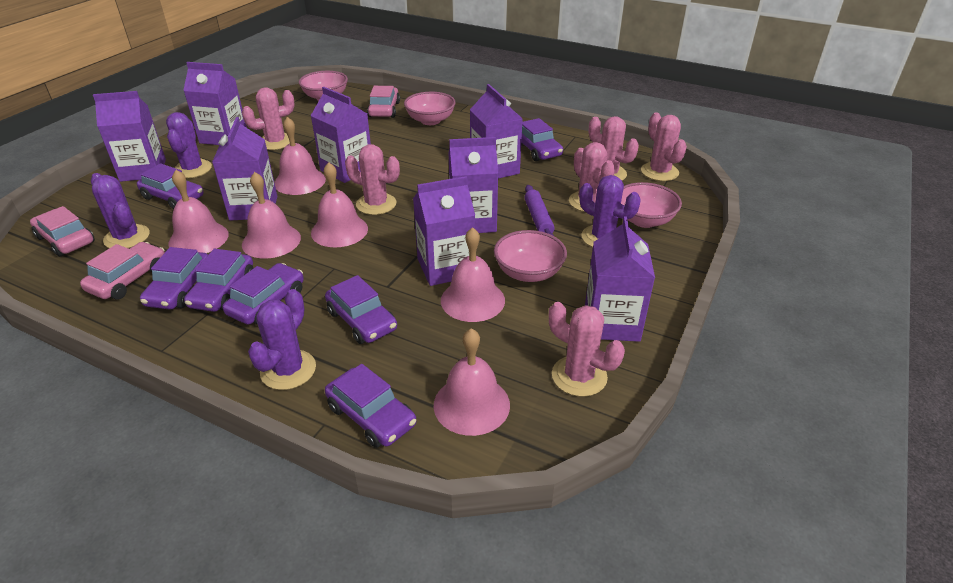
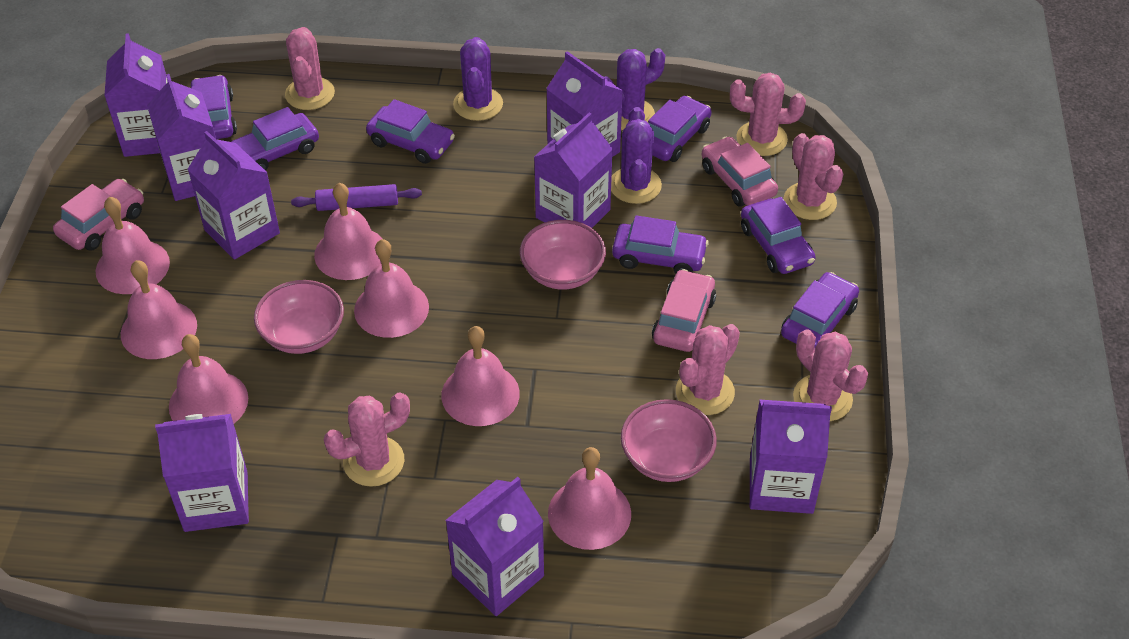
pink bell: 6 -> 7
pink bowl: 4 -> 3
purple cactus: 4 -> 3

